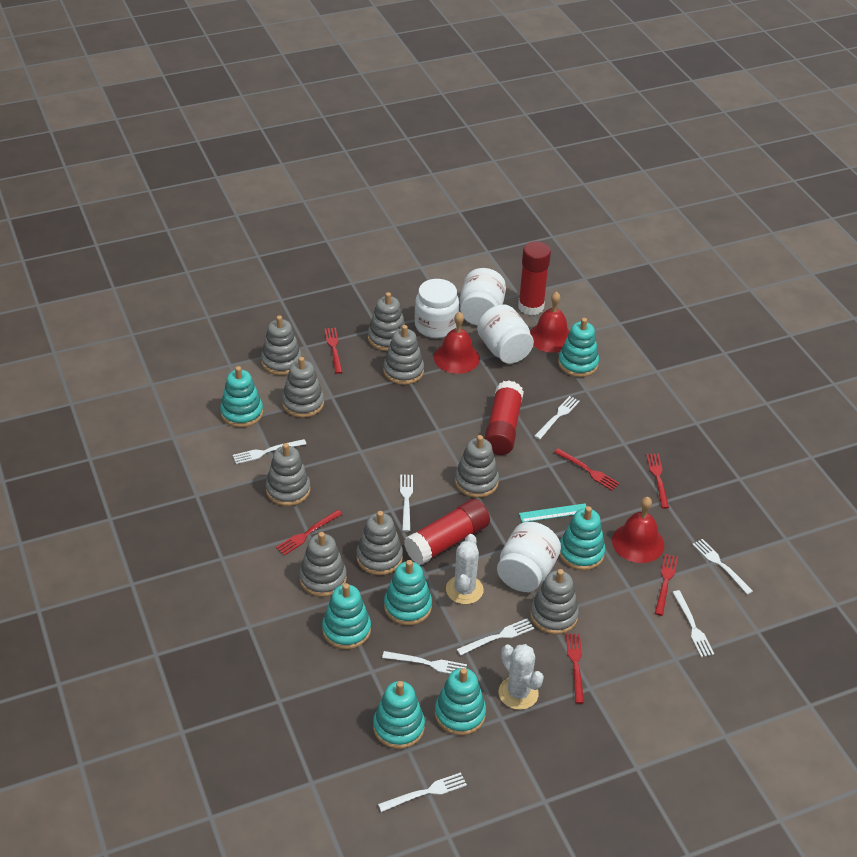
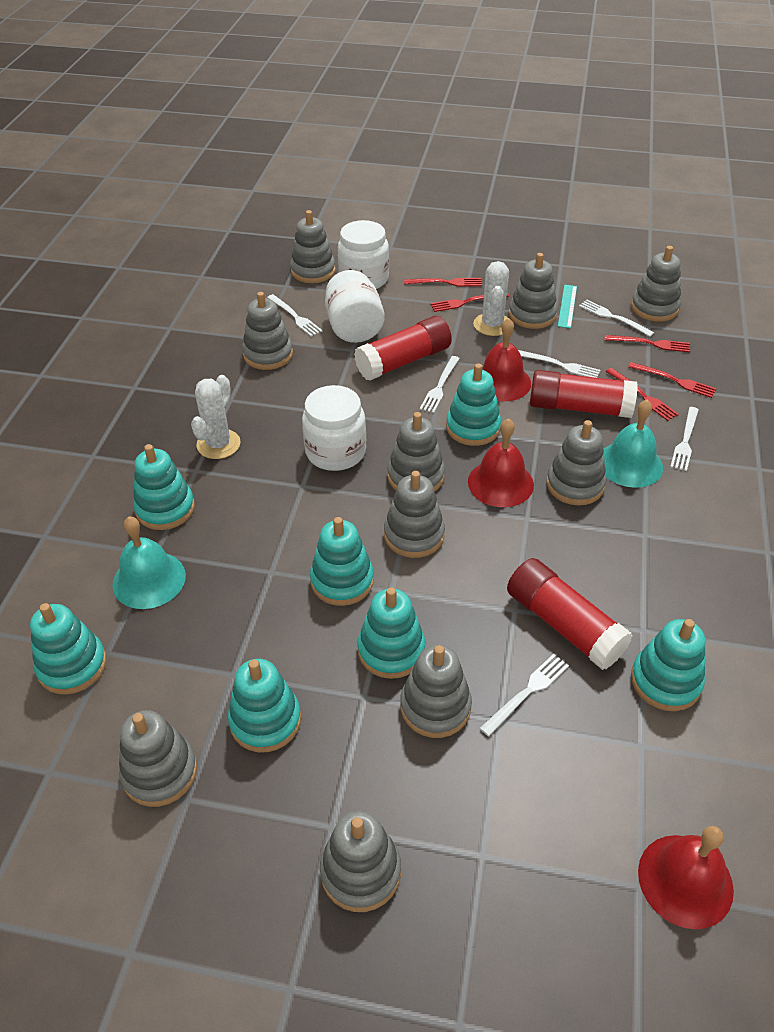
grey stacking toy: 9 -> 10
red fork: 6 -> 5
turquoise bell: 0 -> 2
white fork: 8 -> 6
white jar: 4 -> 3

